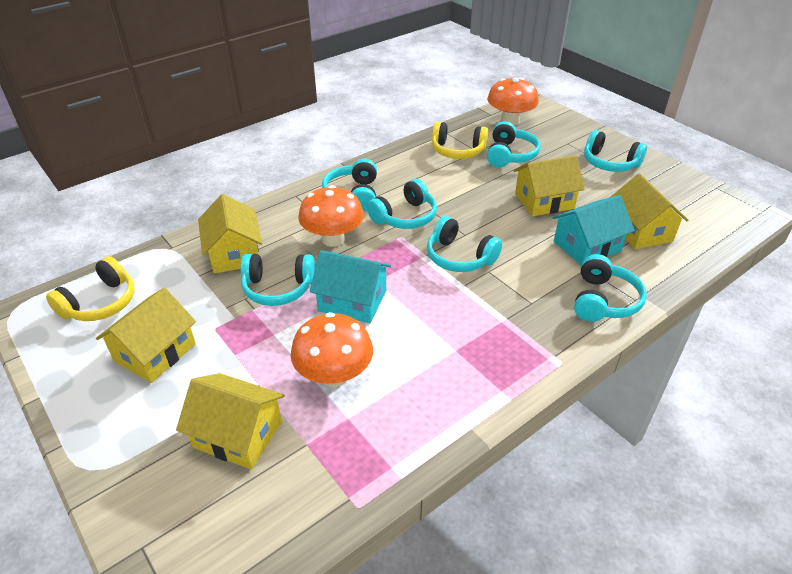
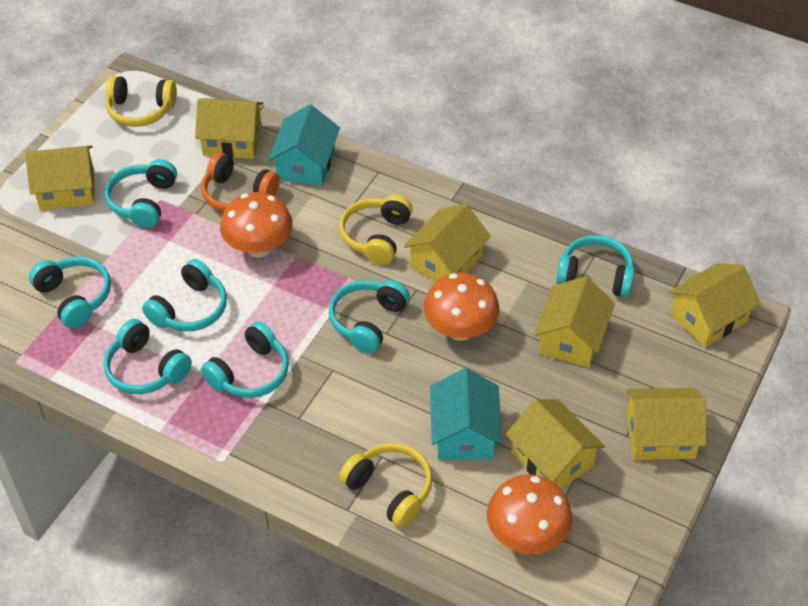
orange headphones: 0 -> 1
yellow headphones: 2 -> 3
yellow house: 5 -> 7

